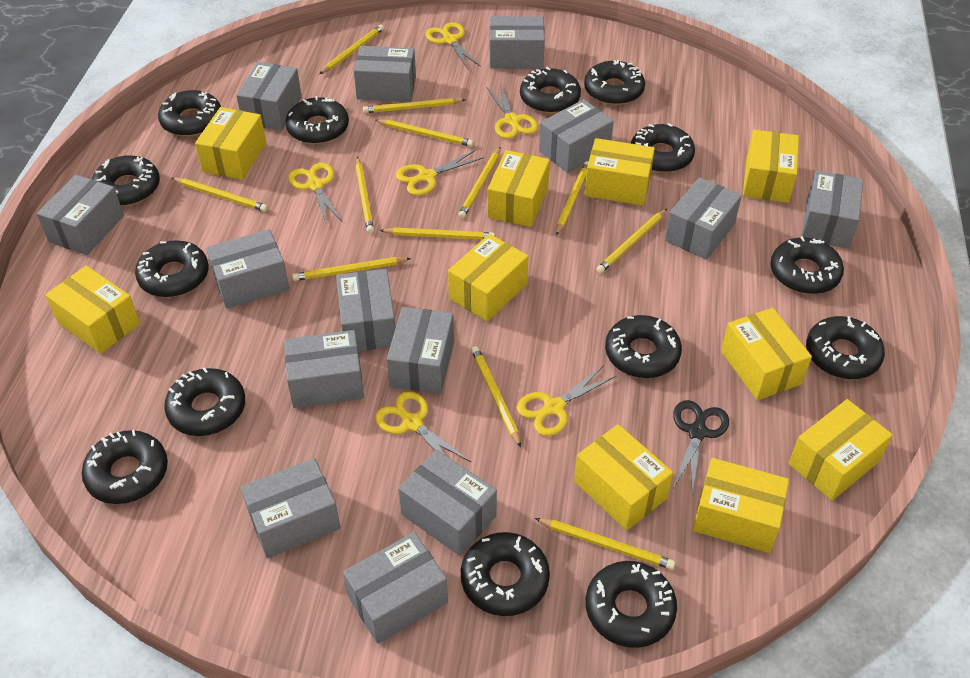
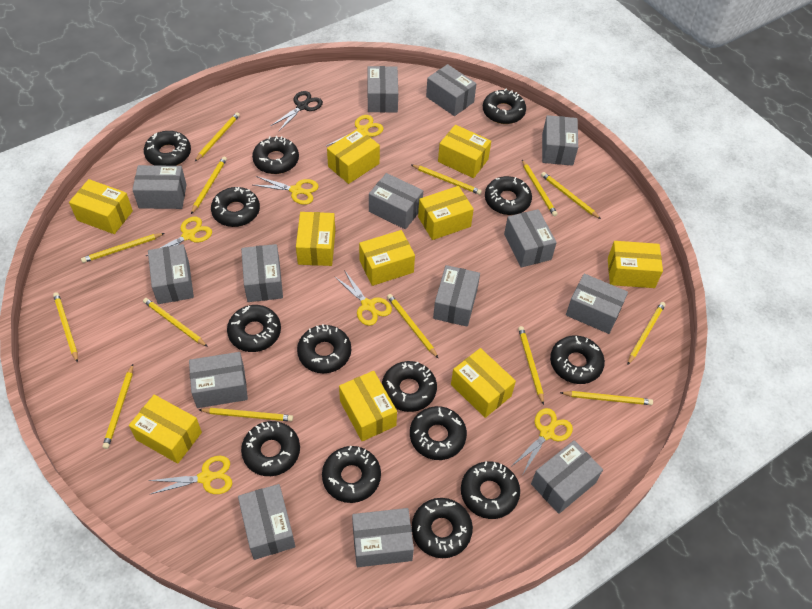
yellow pencil: 12 -> 14

